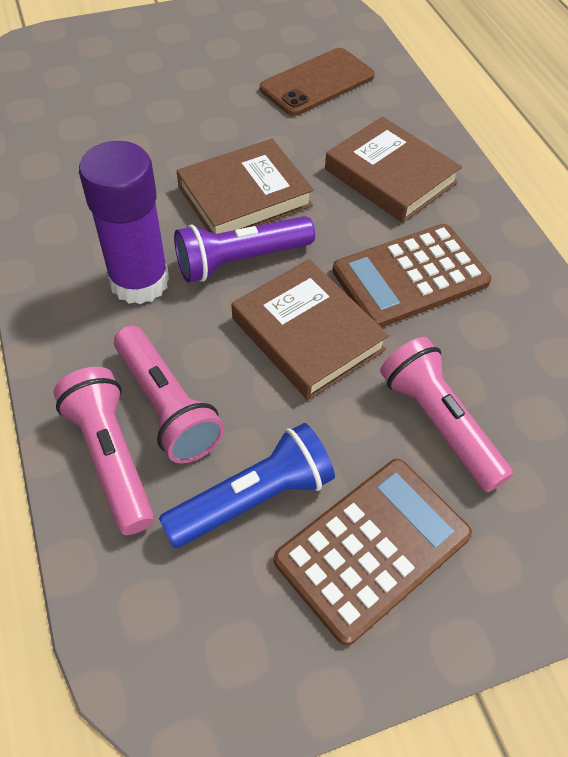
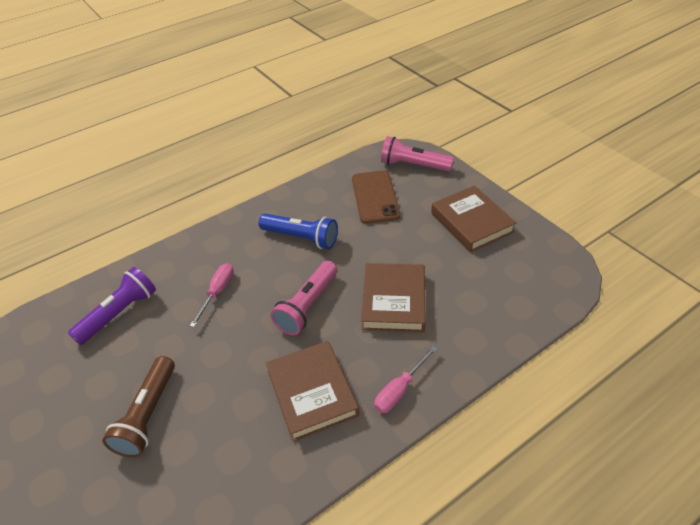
brown calculator: 2 -> 0
brown flashlight: 0 -> 1
pink flashlight: 3 -> 2
pink screwdriver: 0 -> 2
purple glue stick: 1 -> 0

